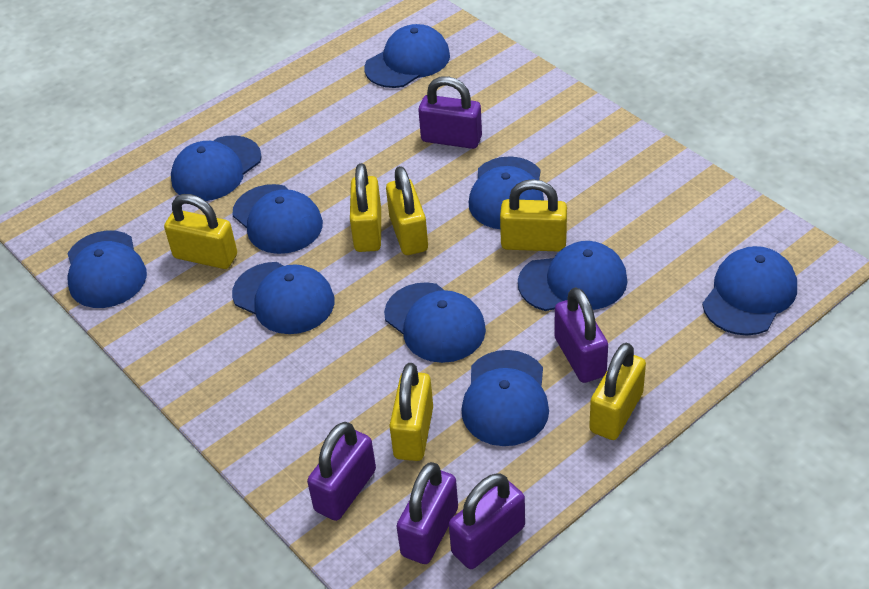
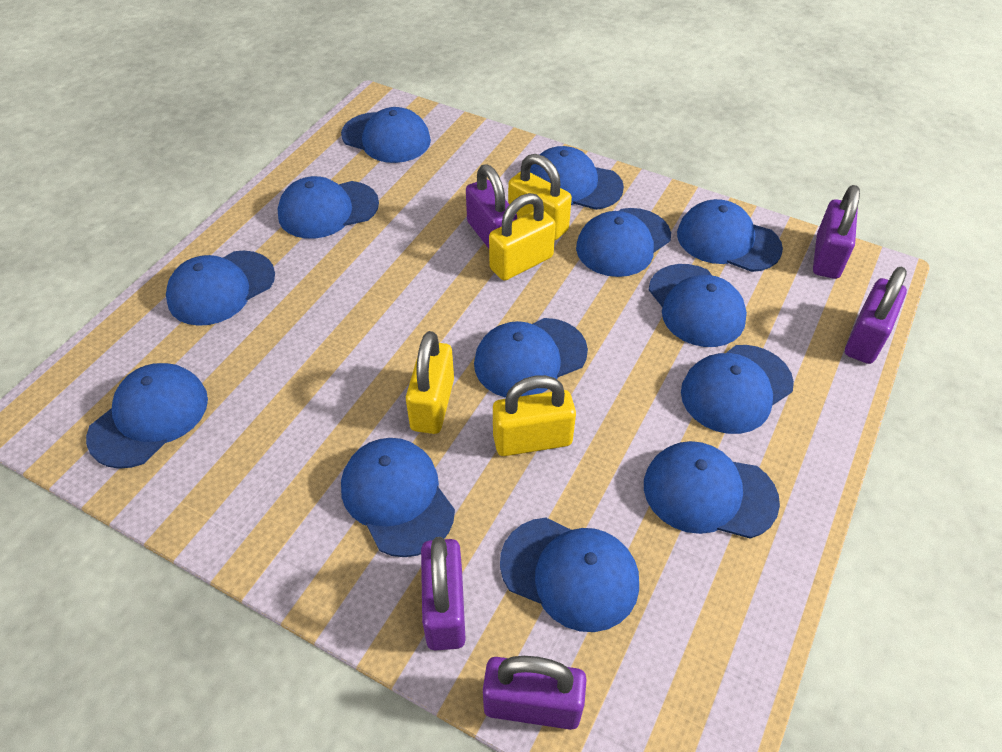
blue cap: 10 -> 13
yellow padlock: 6 -> 4

